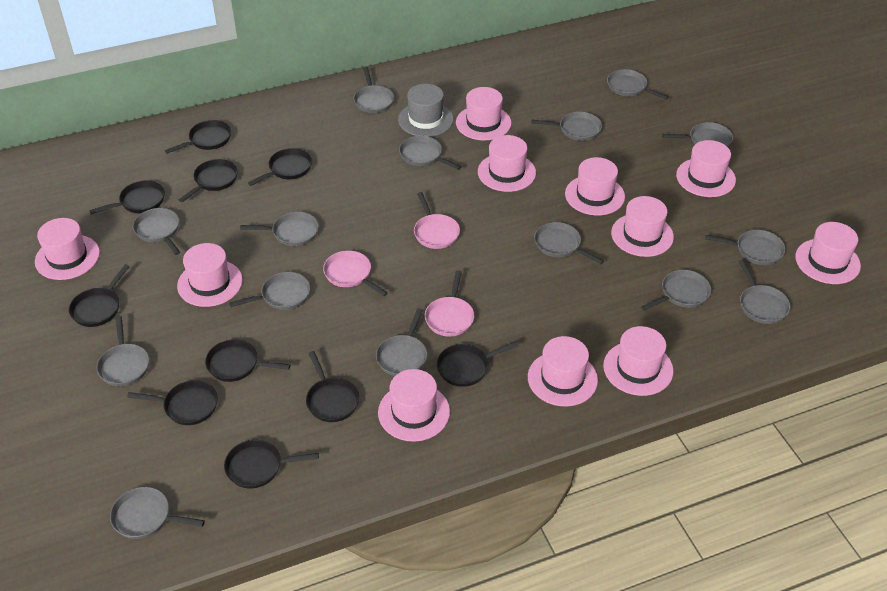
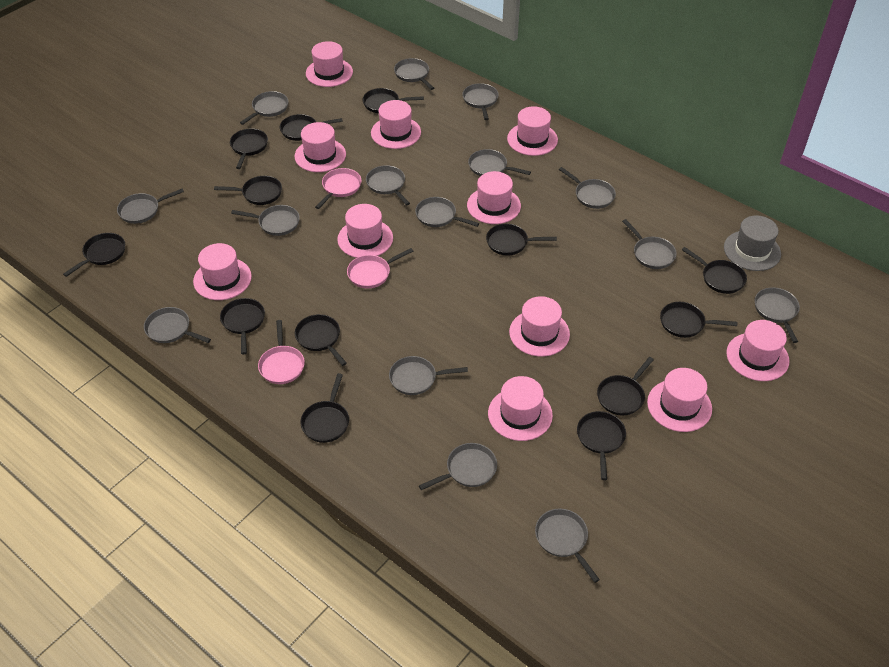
black pan: 10 -> 13

